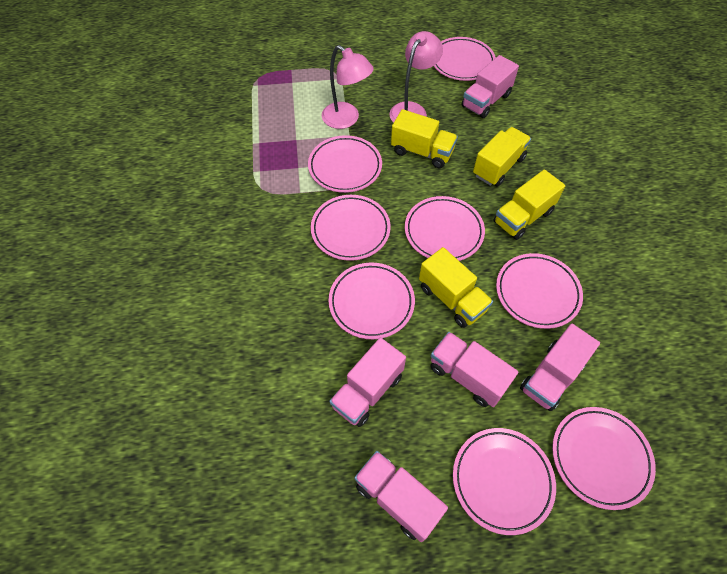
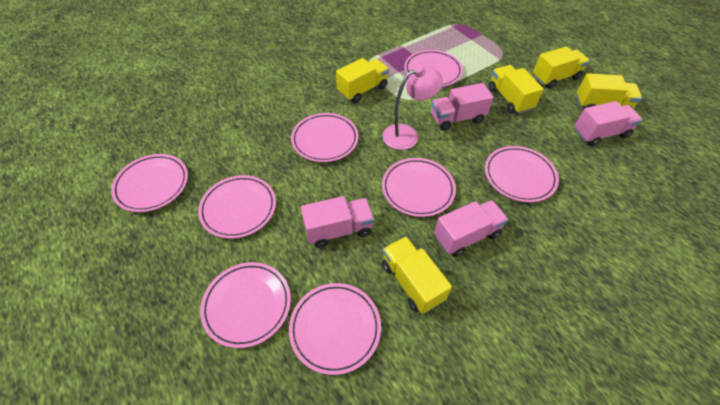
pink lamp: 2 -> 1
pink truck: 5 -> 4
yellow truck: 4 -> 5

